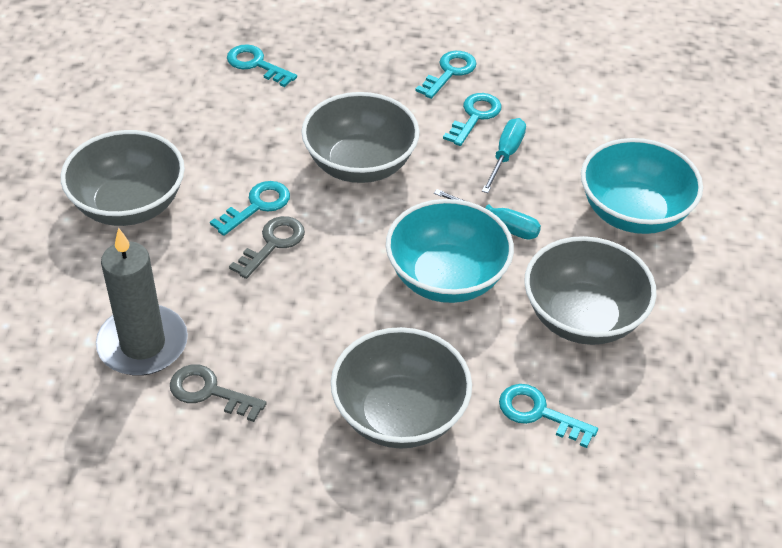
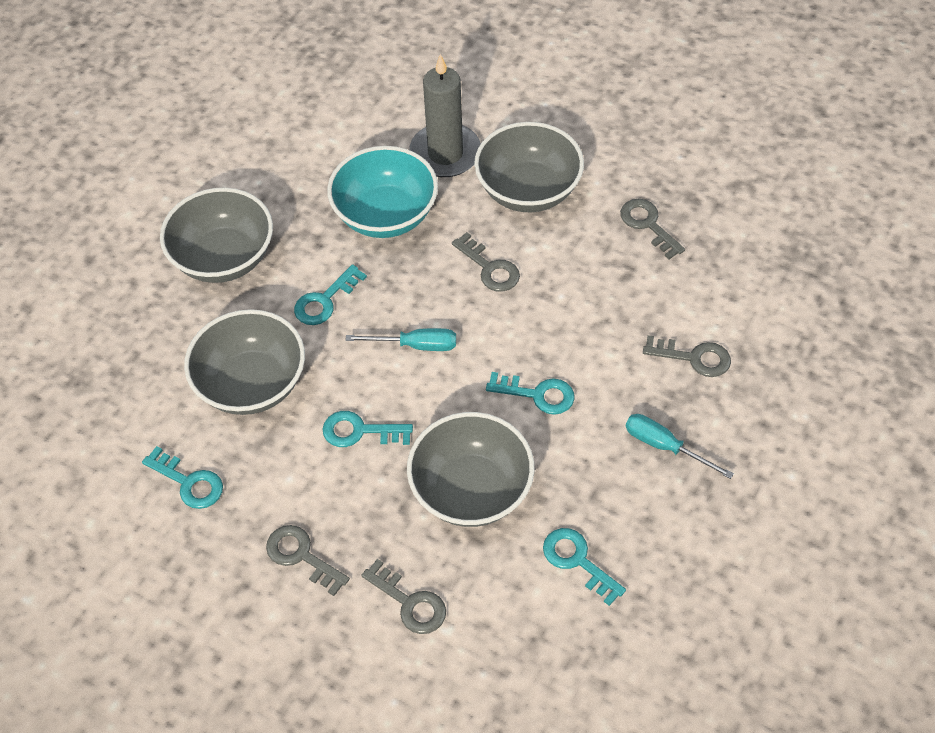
grey key: 2 -> 5
turquoise bowl: 2 -> 1

